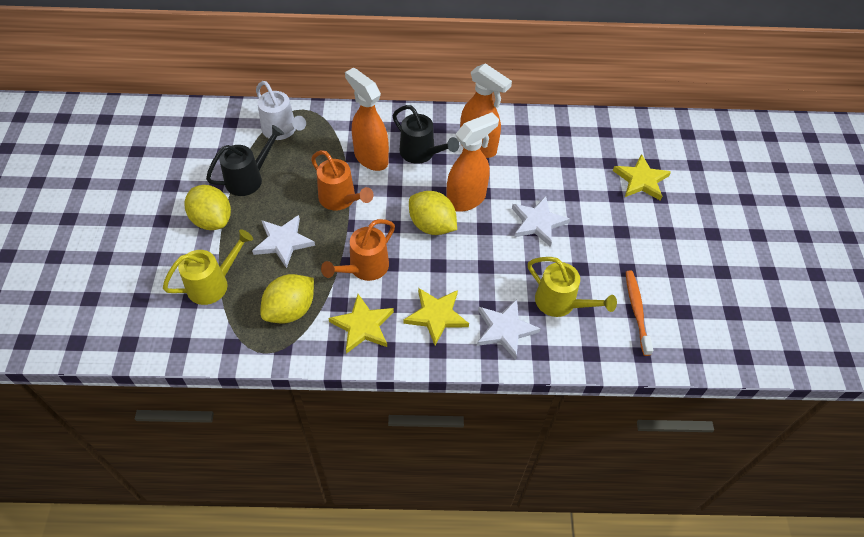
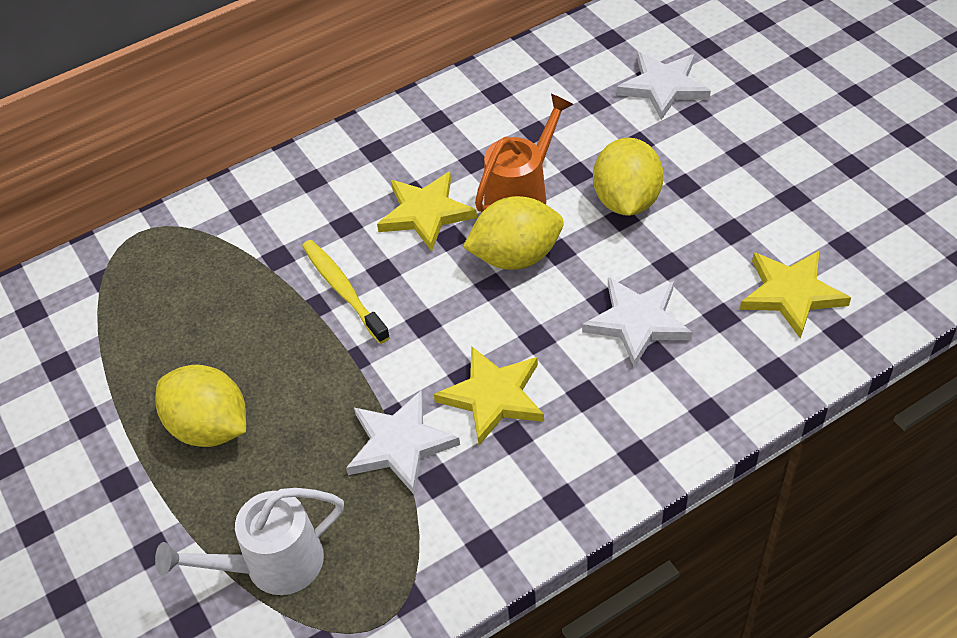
black watering can: 2 -> 0
orange spray bottle: 3 -> 0
orange toothbrush: 1 -> 0
orange watering can: 2 -> 1
yellow toothbrush: 0 -> 1
yellow watering can: 2 -> 0

